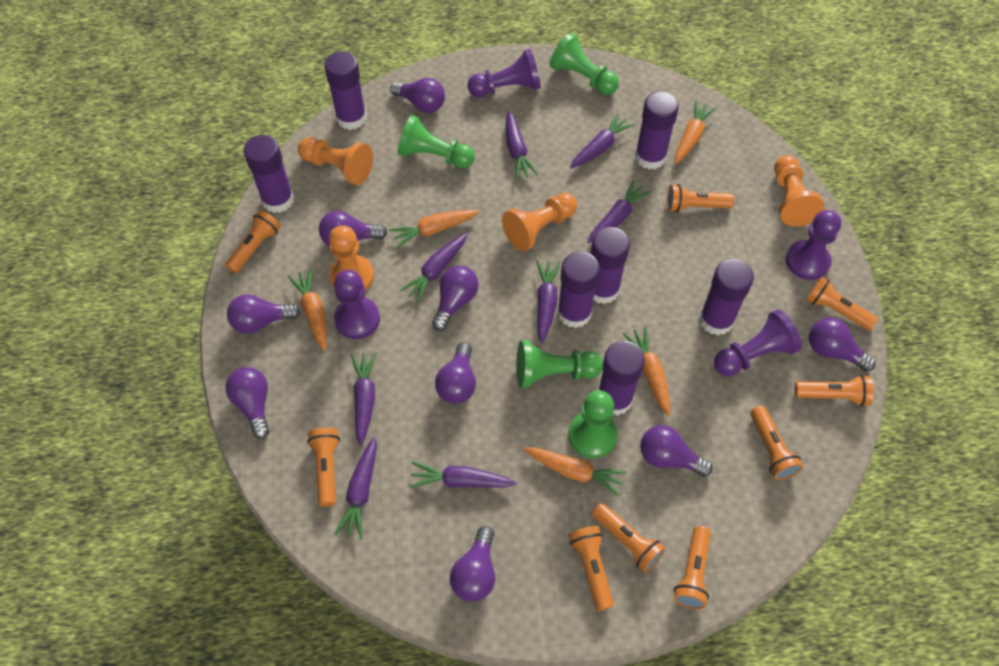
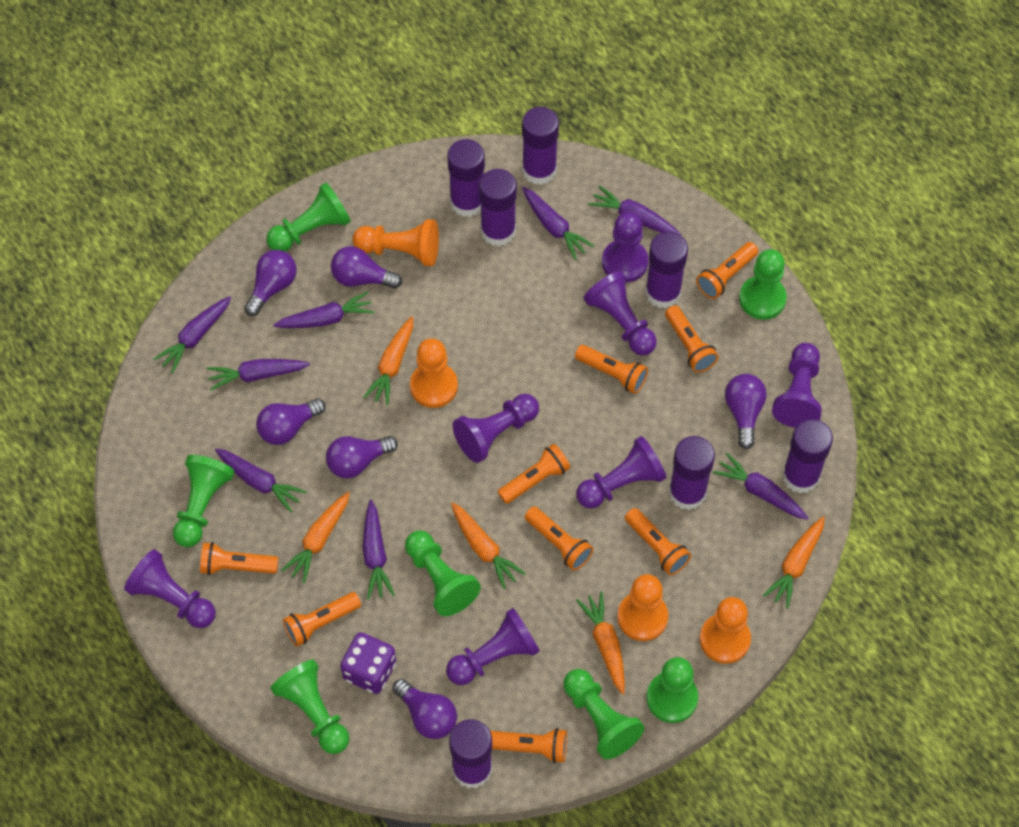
green pawn: 4 -> 7
purple dice: 0 -> 1
purple light bulb: 9 -> 6
purple pawn: 4 -> 7

